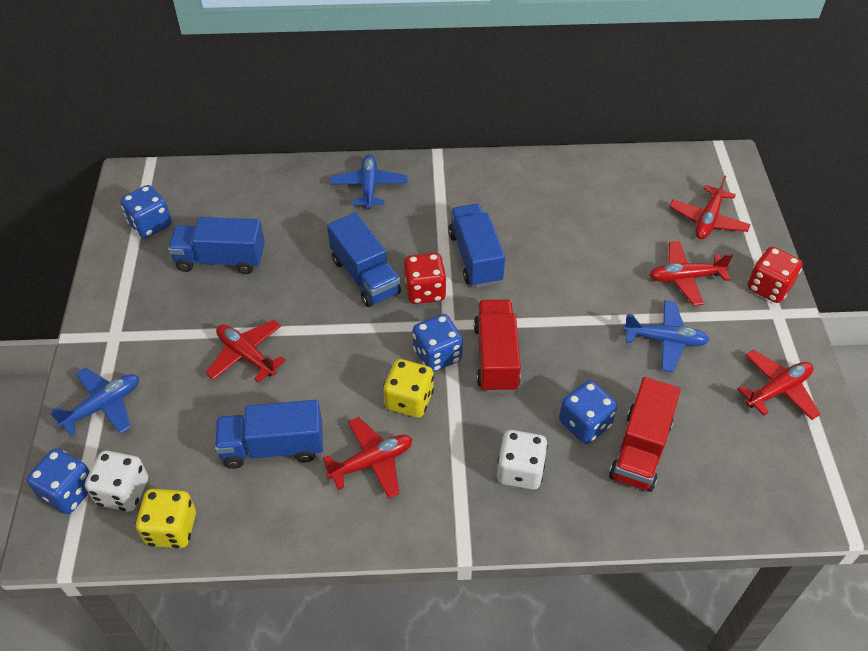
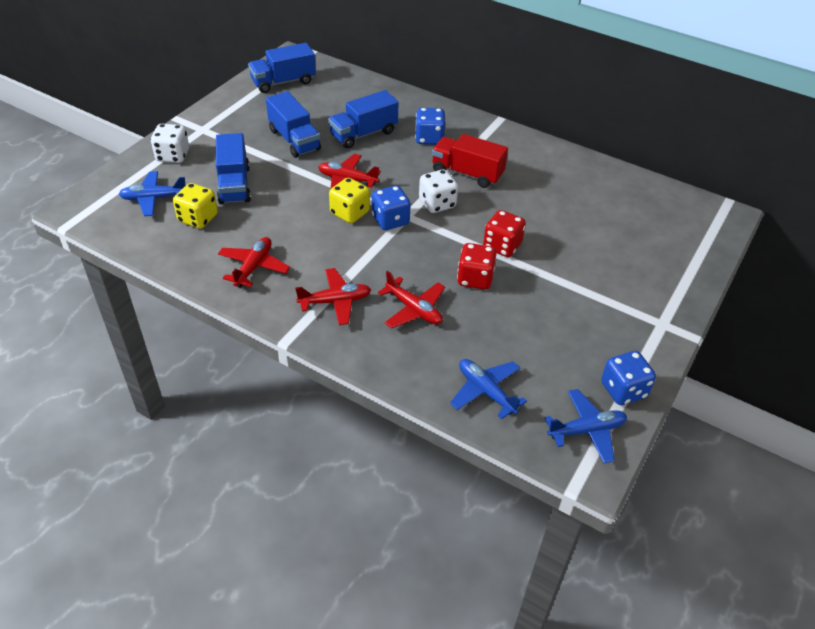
blue dice: 4 -> 3
red plane: 5 -> 4
red truck: 2 -> 1

